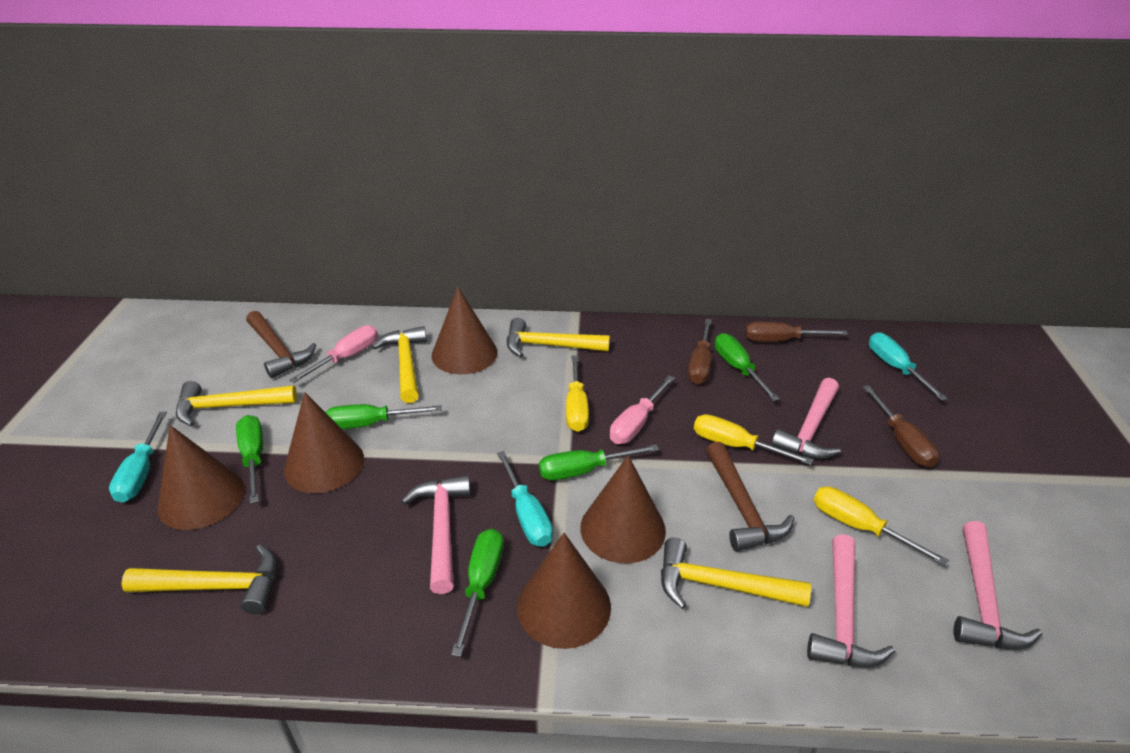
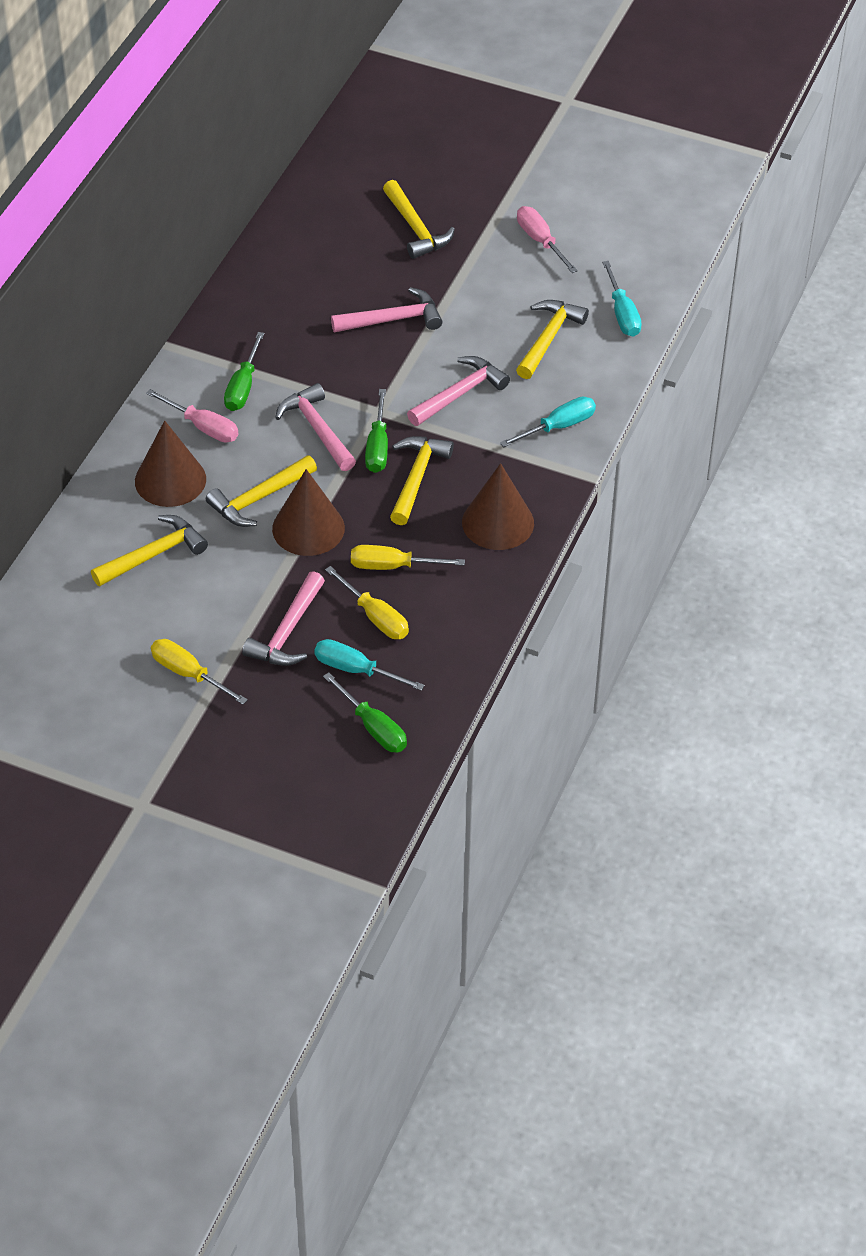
brown cone: 5 -> 3
brown hammer: 2 -> 0
brown screwdriver: 3 -> 0
green screwdriver: 5 -> 3

